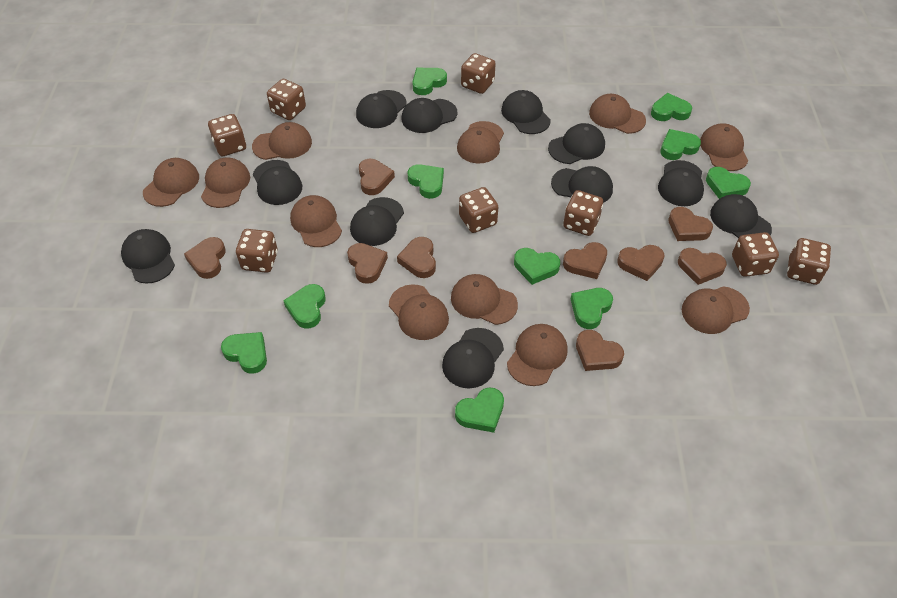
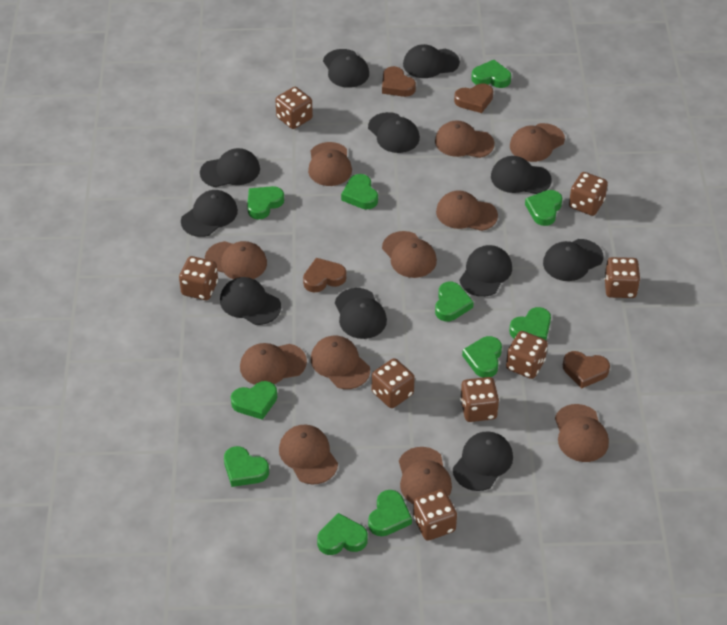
brown heart: 9 -> 4
green heart: 10 -> 11

